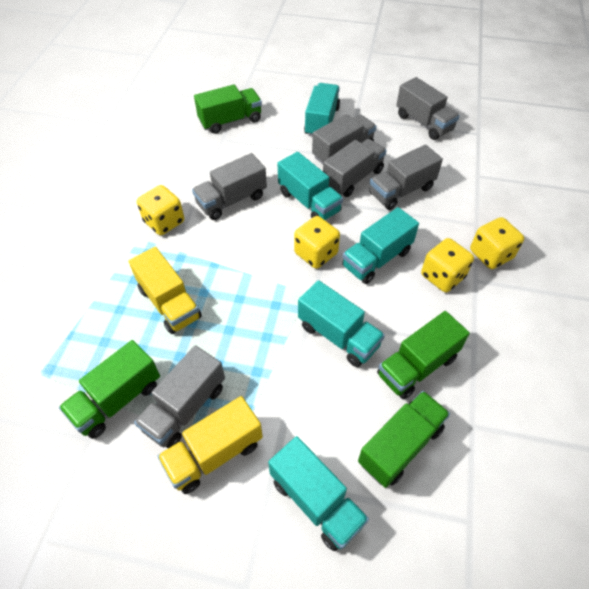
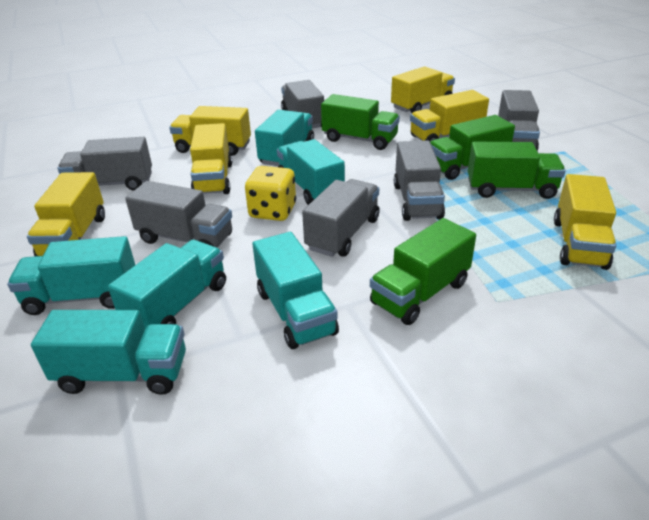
turquoise truck: 5 -> 6
yellow dice: 4 -> 1
yellow truck: 2 -> 6

